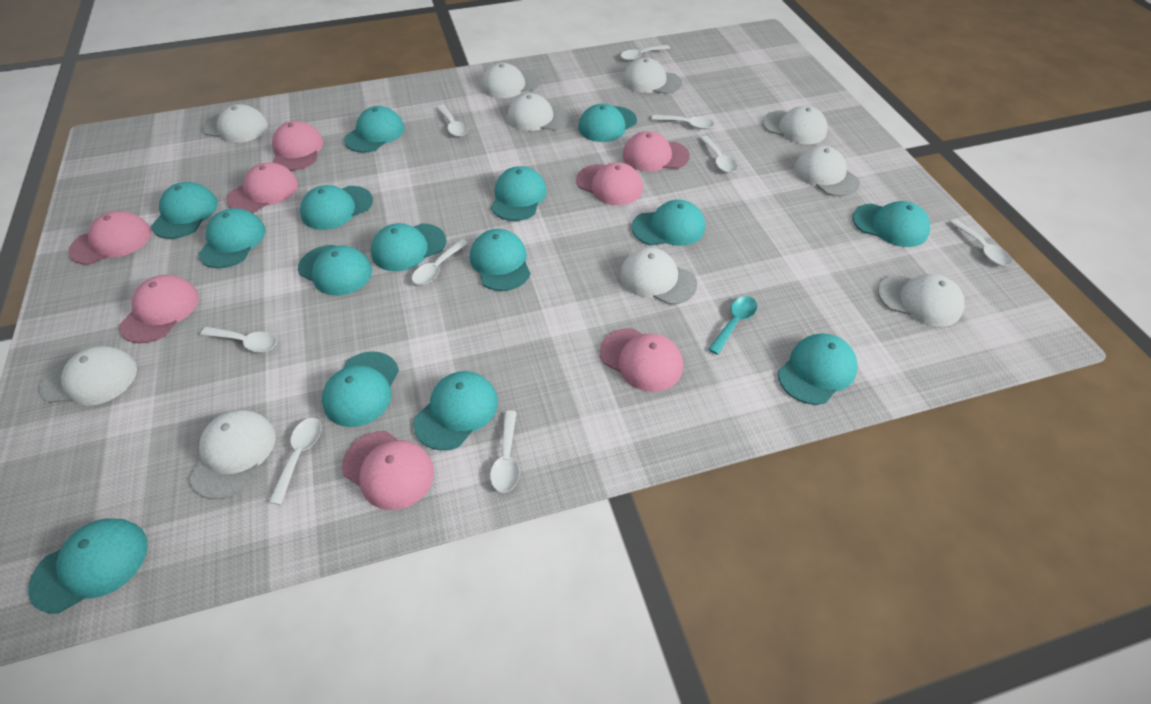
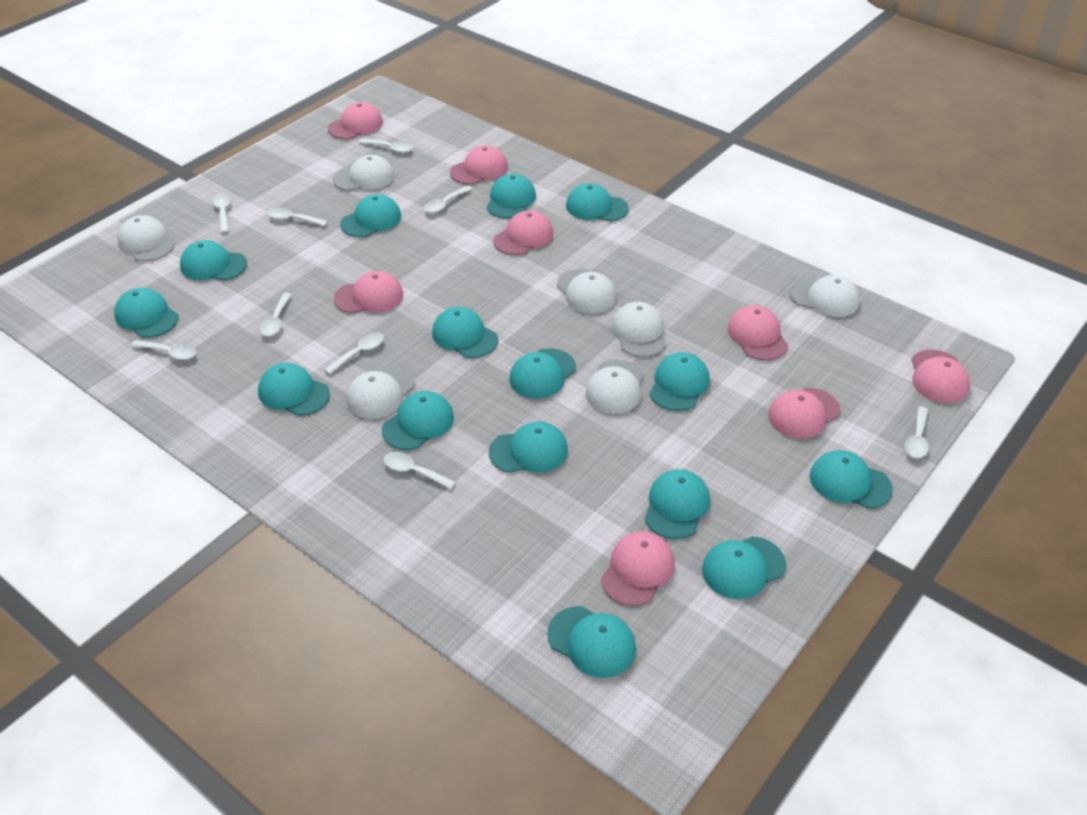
turquoise spoon: 1 -> 0
white cap: 10 -> 7

